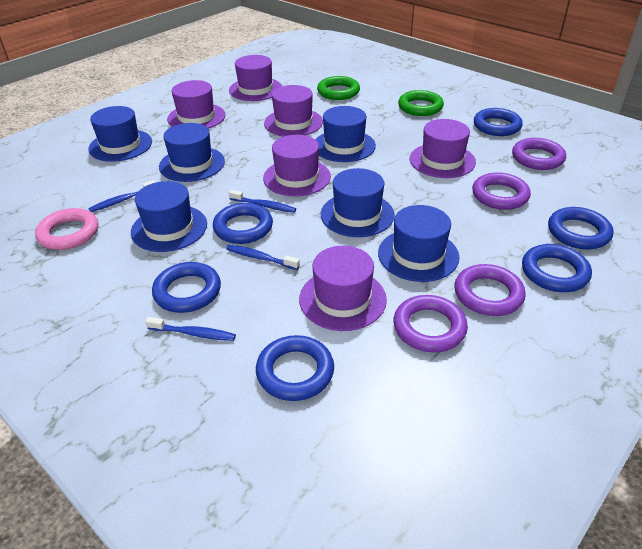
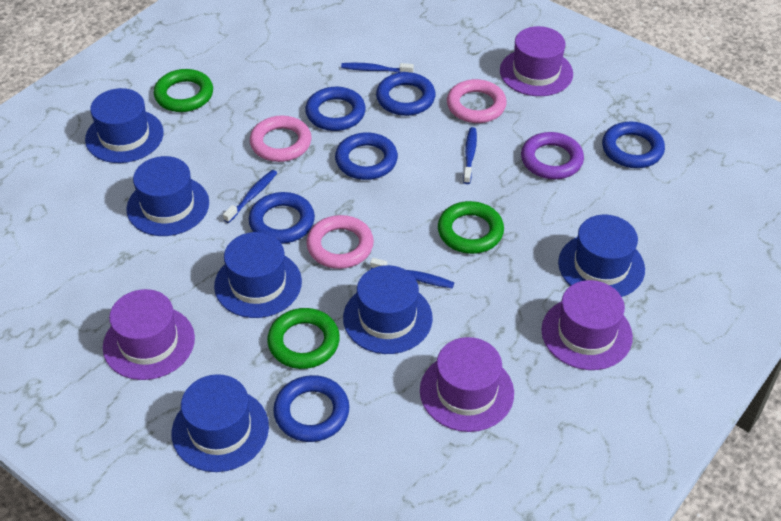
green ring: 2 -> 3
pink ring: 1 -> 3
purple hat: 6 -> 4
purple ring: 4 -> 1

